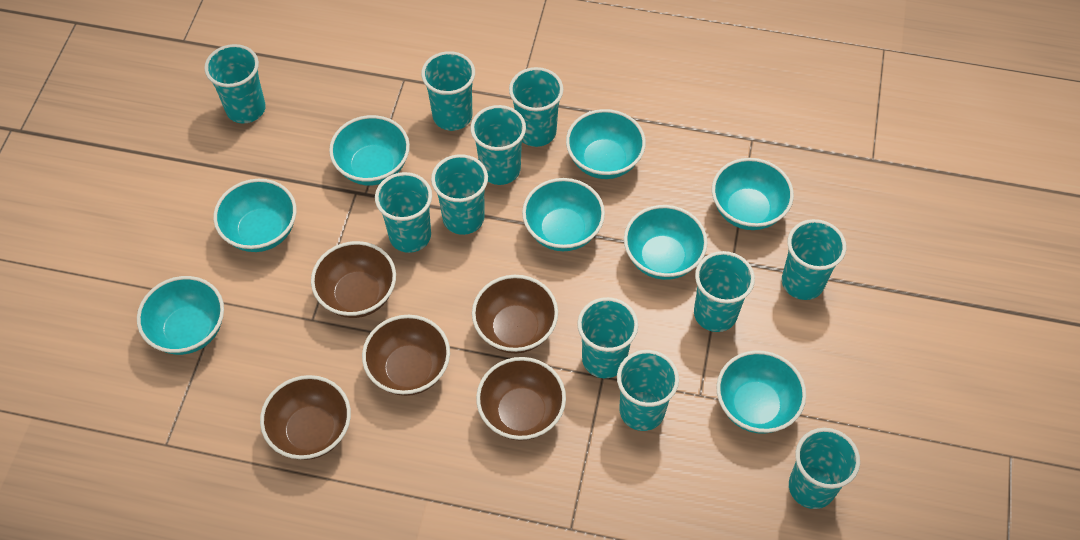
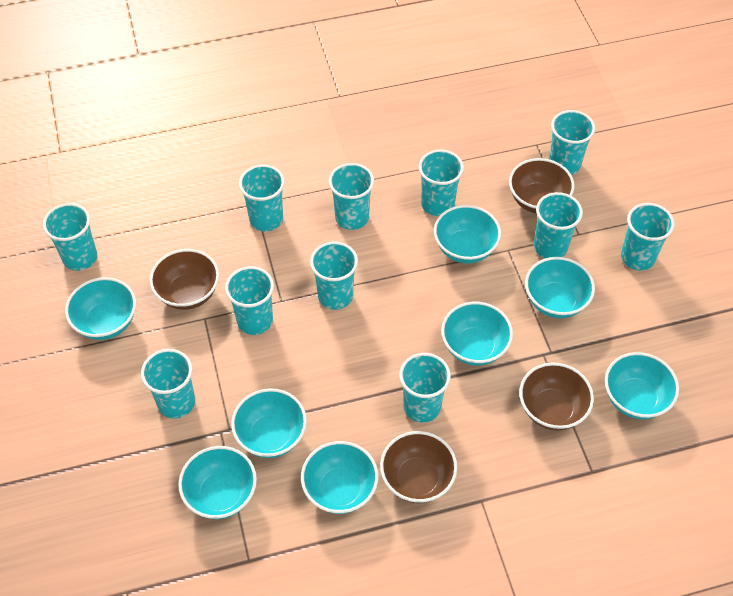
brown bowl: 5 -> 4

